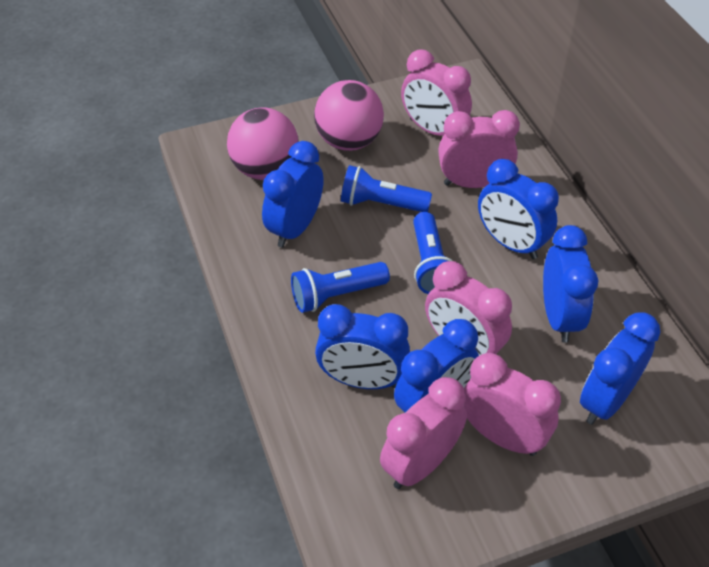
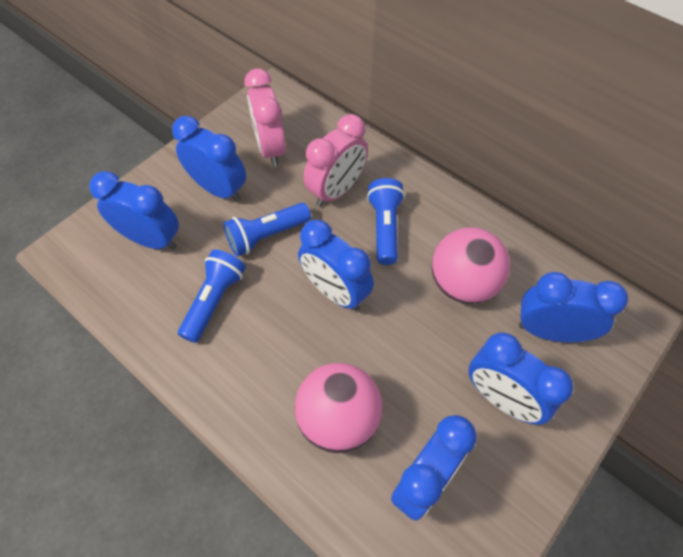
pink clock: 5 -> 2

